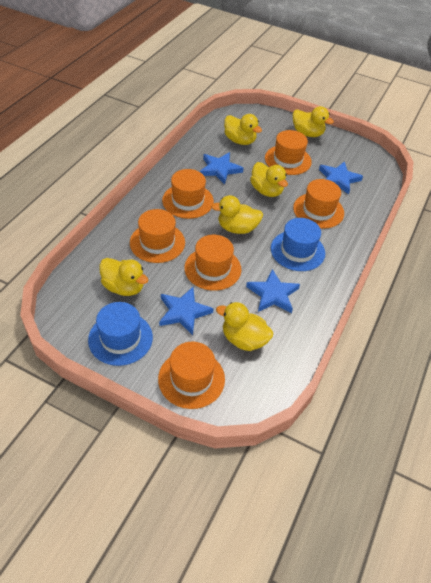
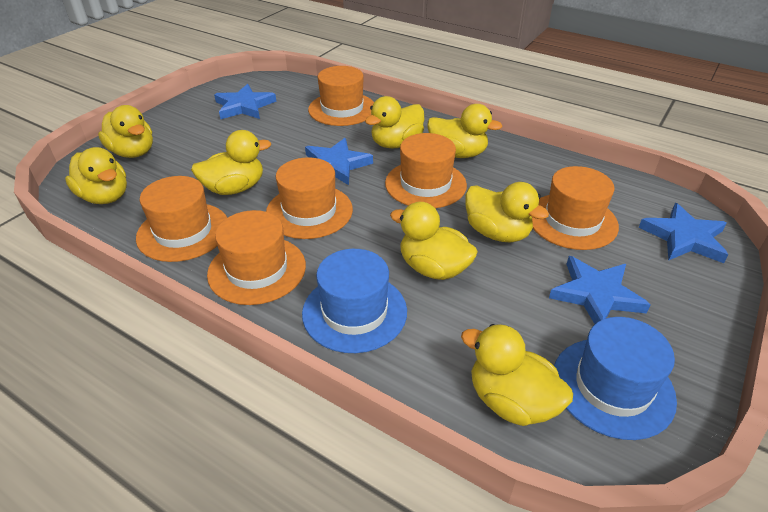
yellow duck: 6 -> 8

